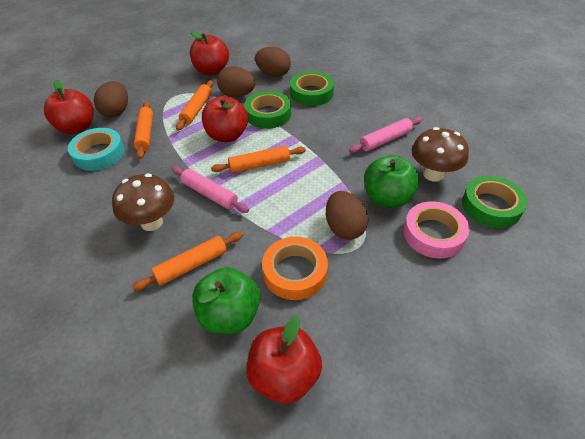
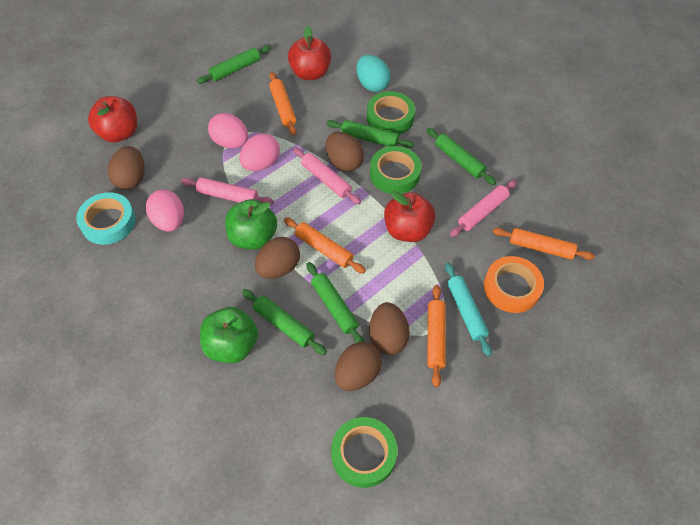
brown egg: 4 -> 5
brown mushroom: 2 -> 0
green rolling pin: 0 -> 5
pink egg: 0 -> 3
pink rolling pin: 2 -> 3
pink tape: 1 -> 0
red apple: 4 -> 3
turquoise egg: 0 -> 1
turquoise rolling pin: 0 -> 1

